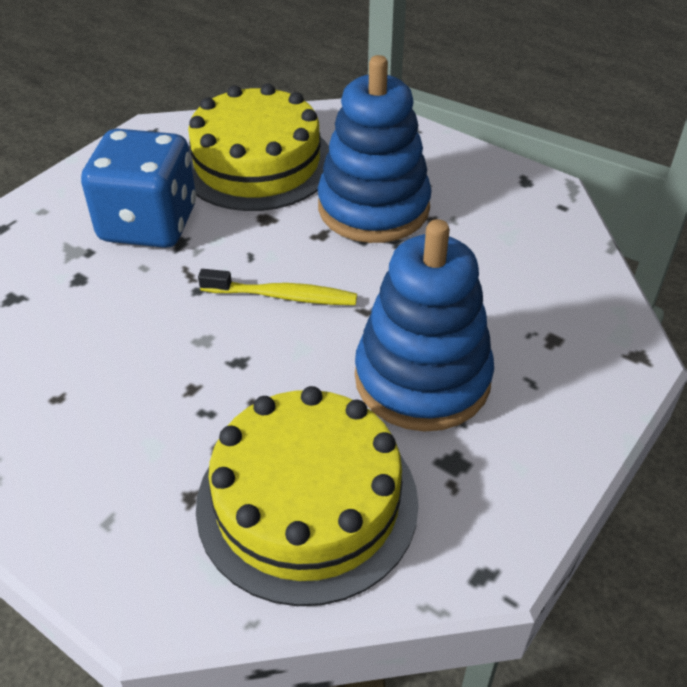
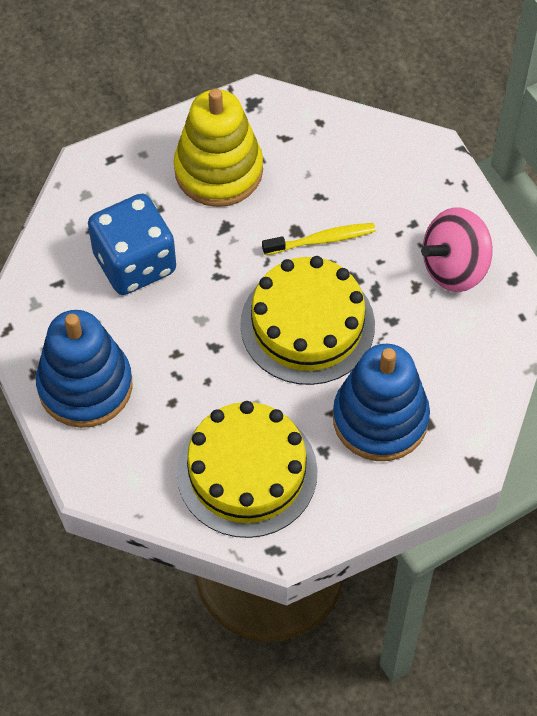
pink spinning top: 0 -> 1
yellow stacking toy: 0 -> 1

